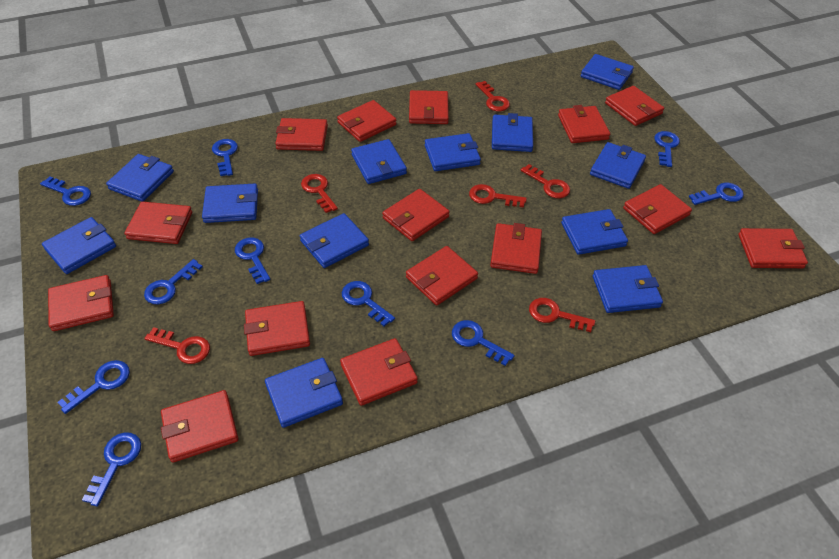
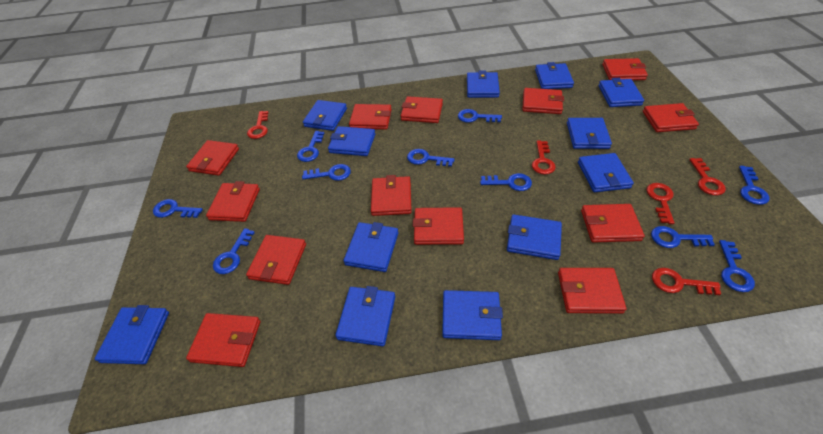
red key: 6 -> 5
red wallet: 15 -> 13

